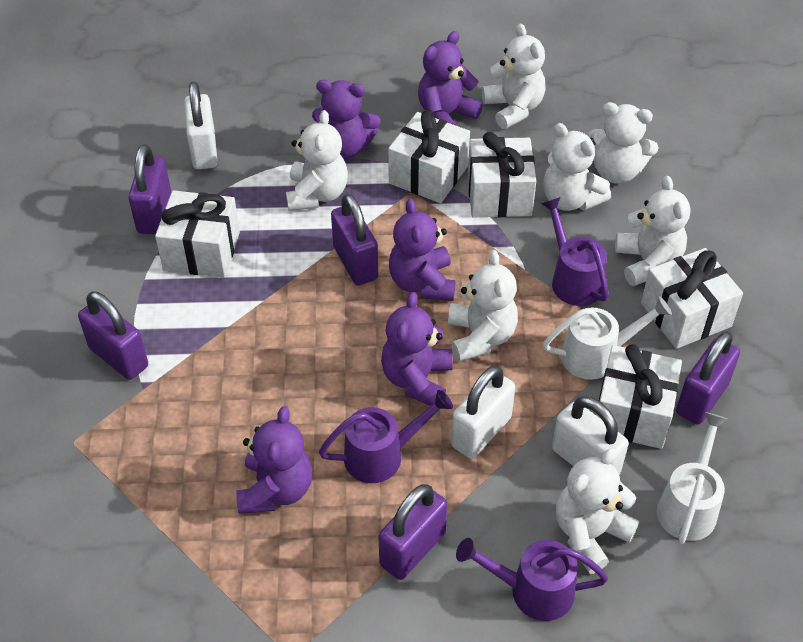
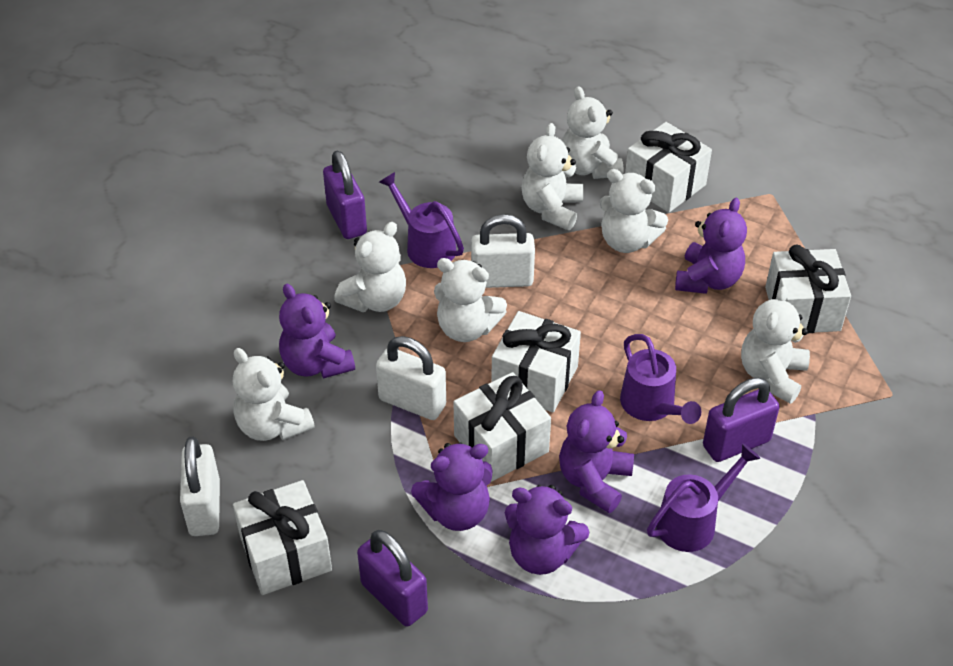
purple padlock: 5 -> 3
white watering can: 2 -> 0

